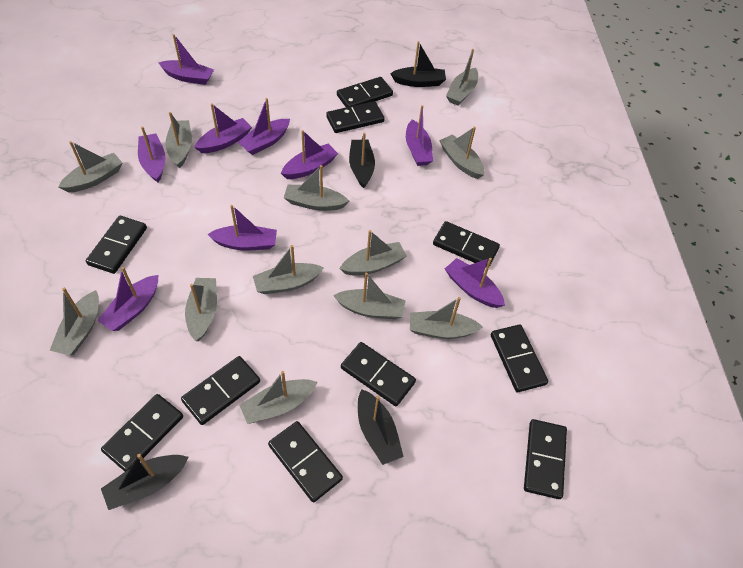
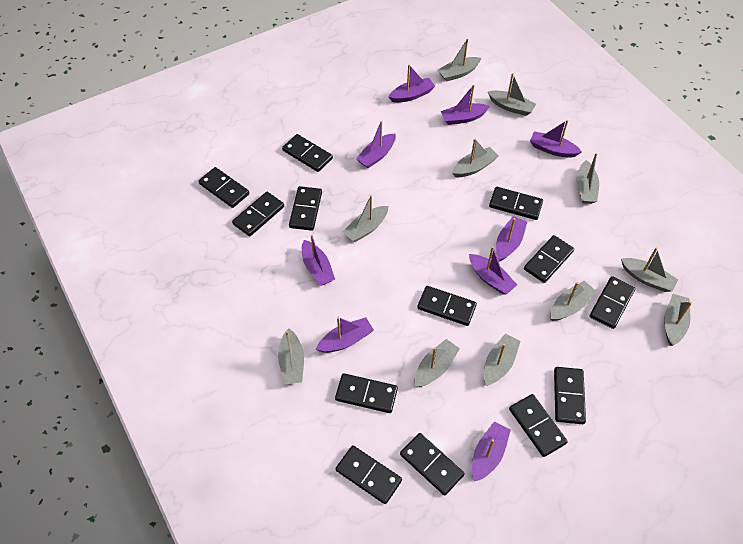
black boat: 4 -> 0
black domino: 10 -> 13
grey boat: 12 -> 11

